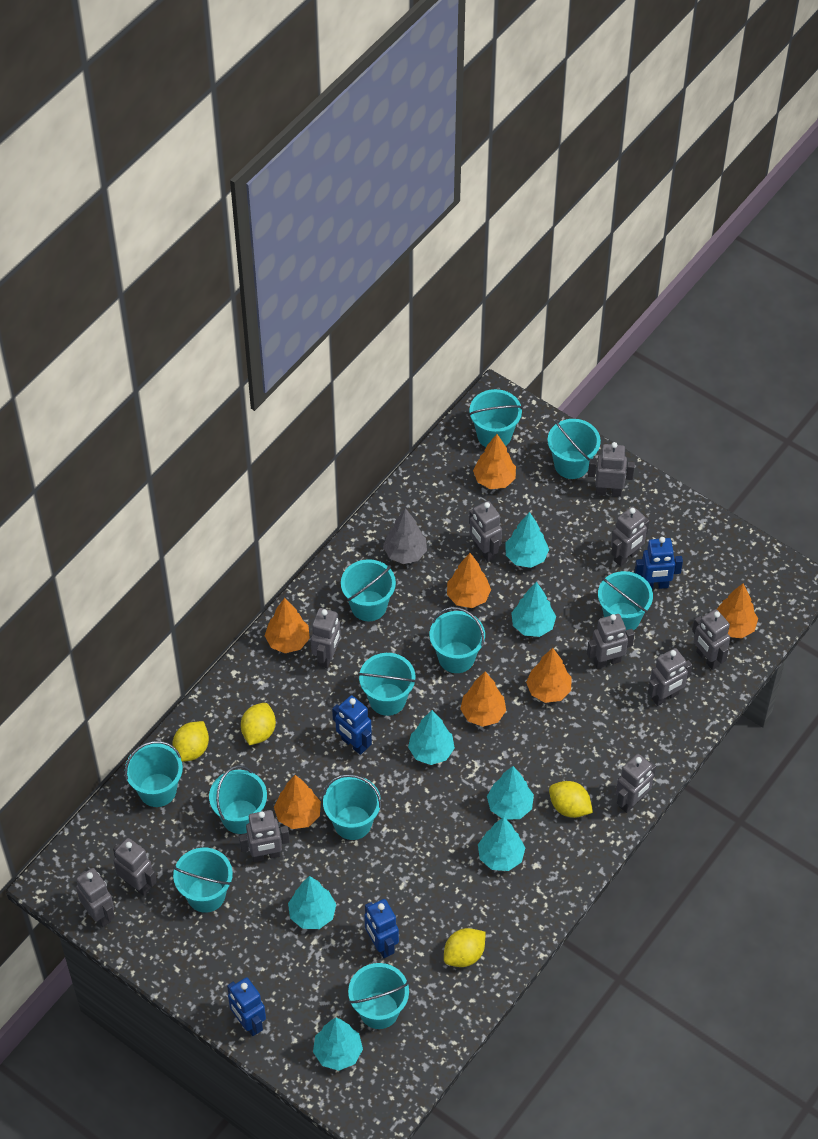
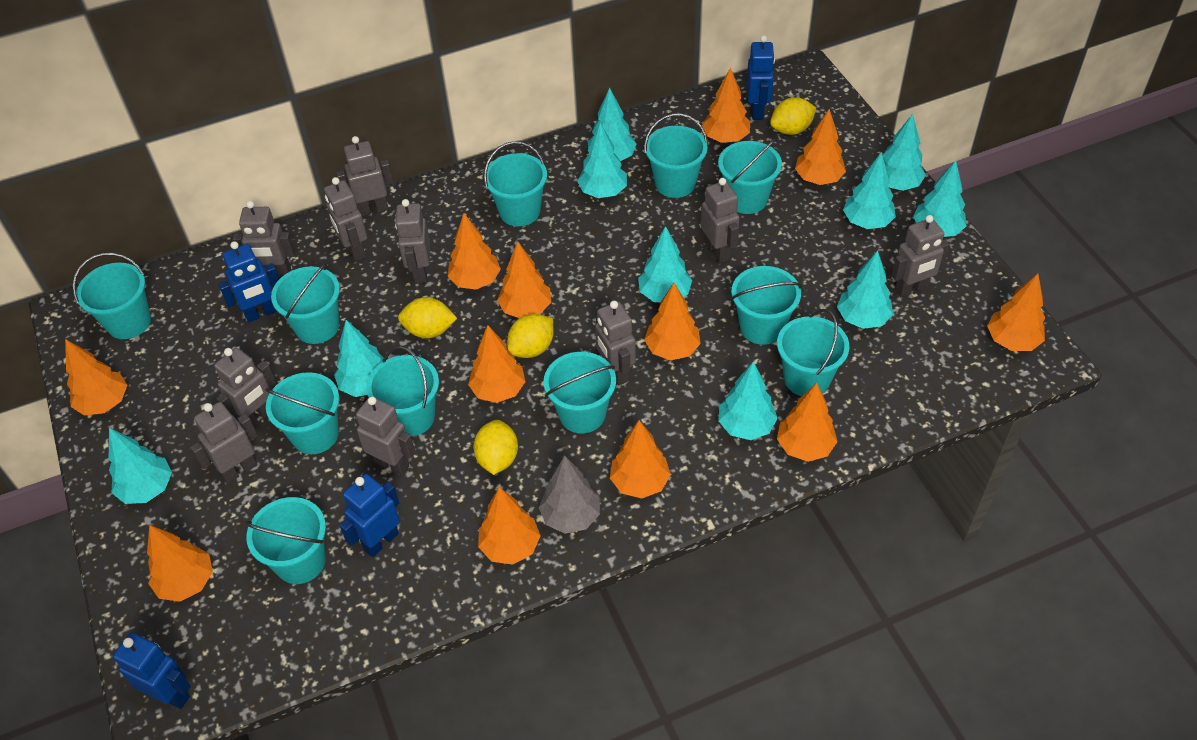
grey robot: 11 -> 10
orange tree: 7 -> 12
turquoise tree: 7 -> 10

